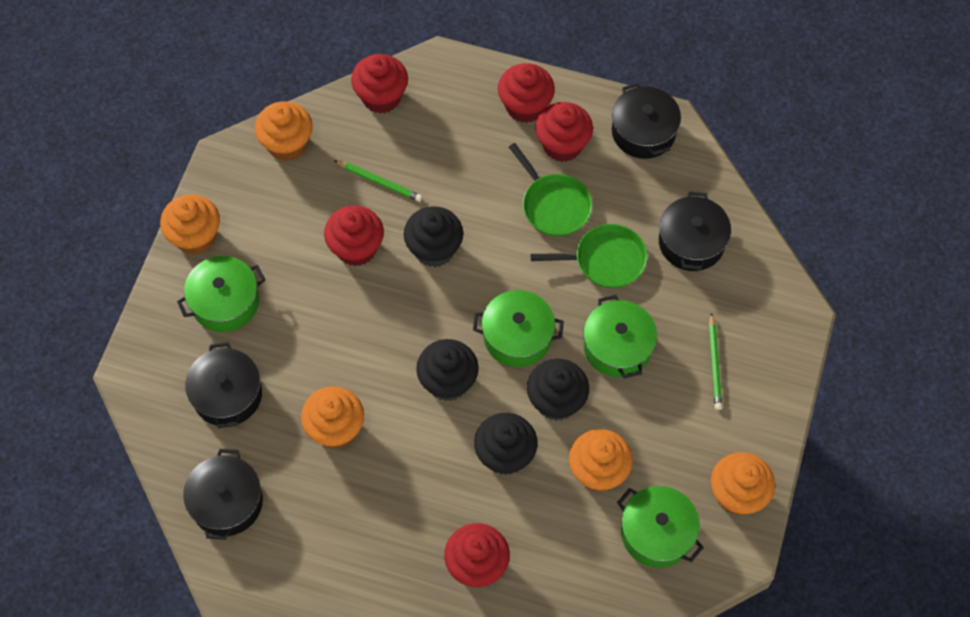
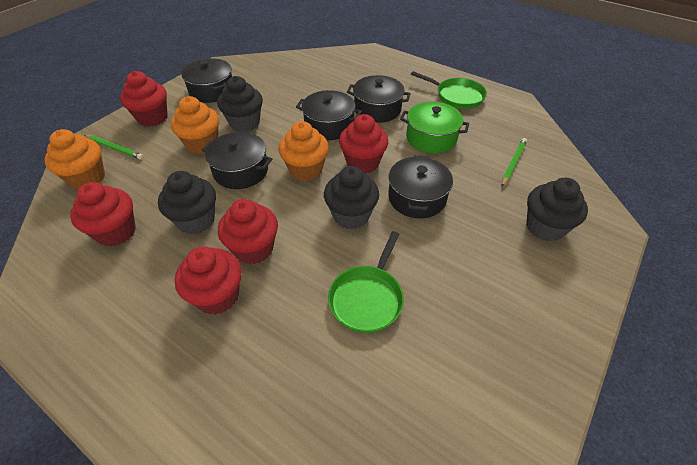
black pot: 4 -> 5
green pot: 4 -> 1
orange cupcake: 5 -> 3

